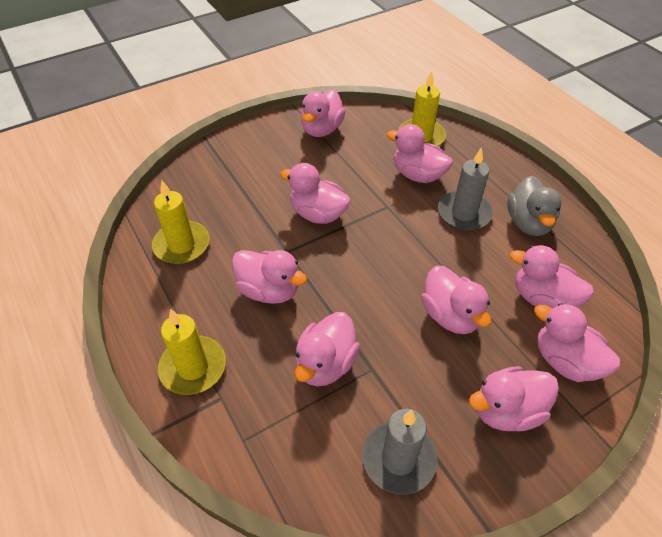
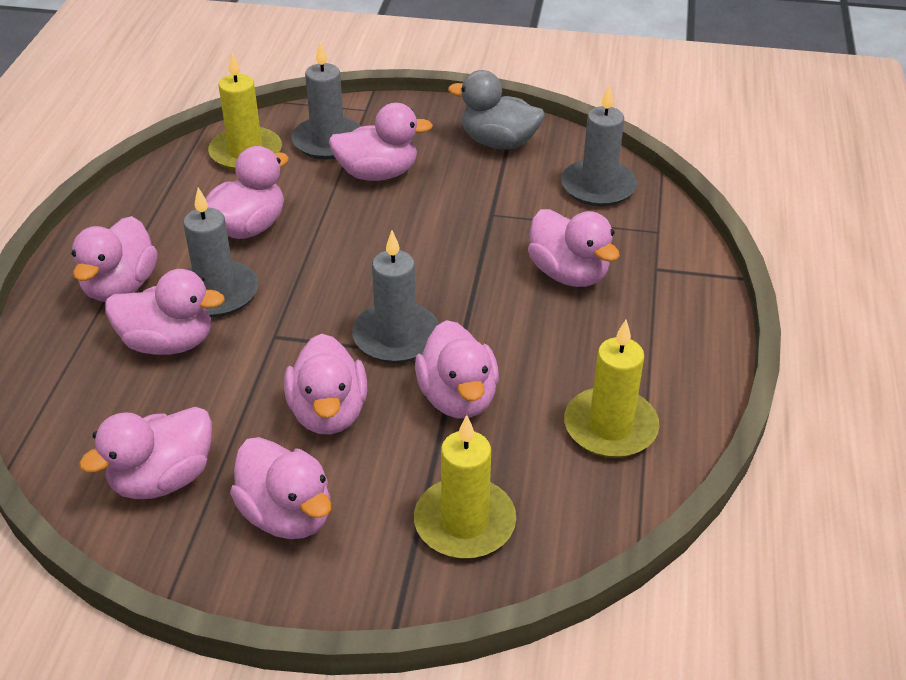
grey candle: 2 -> 4

